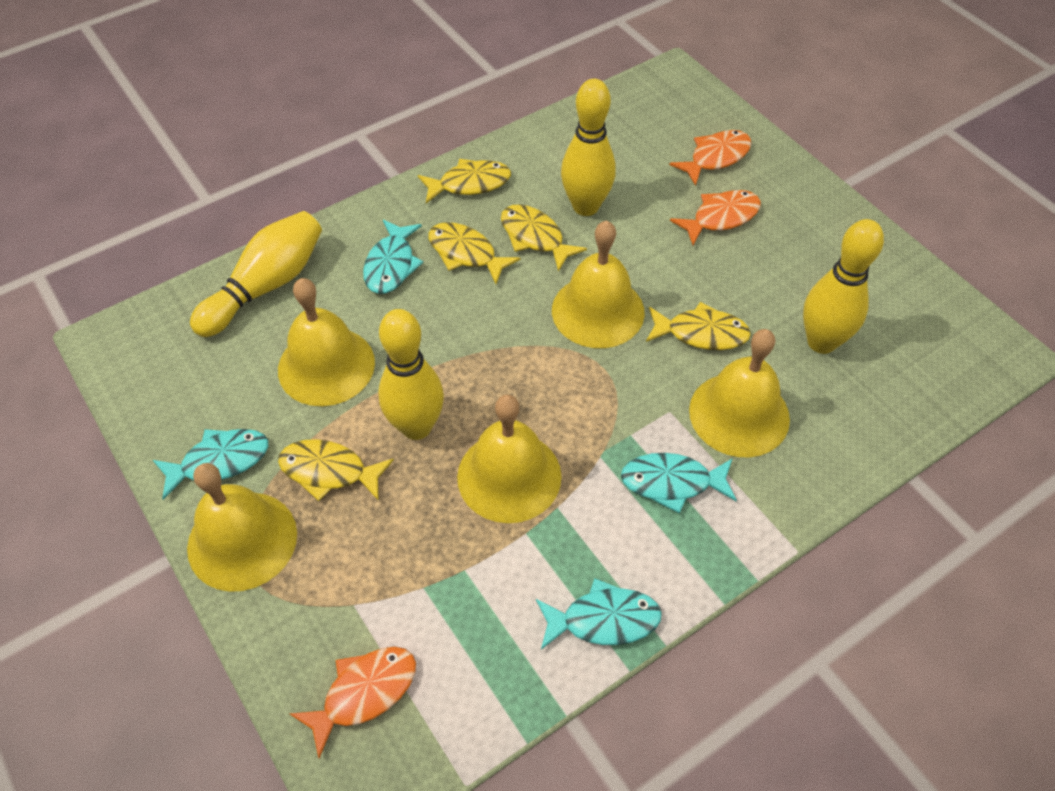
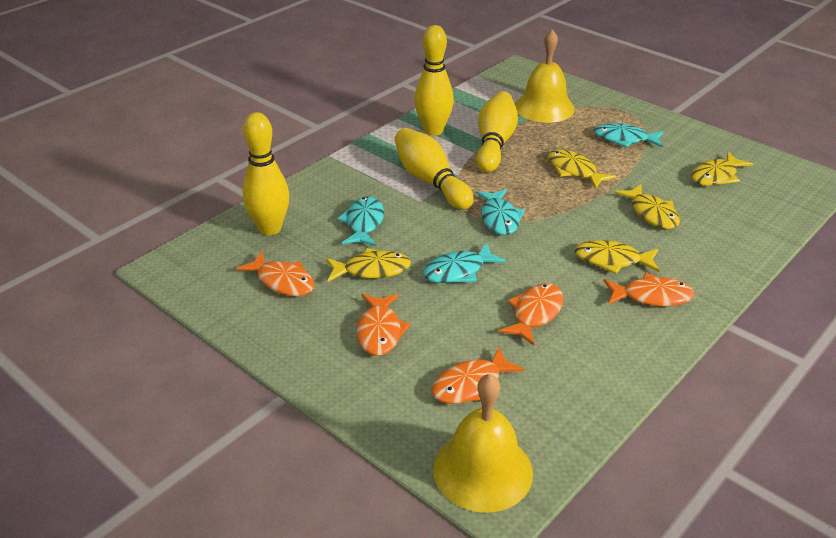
orange fish: 3 -> 5
yellow bell: 5 -> 2

